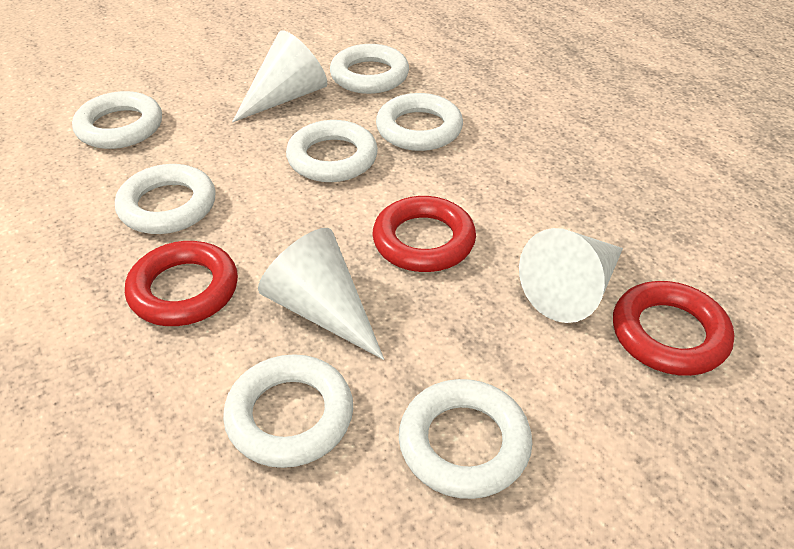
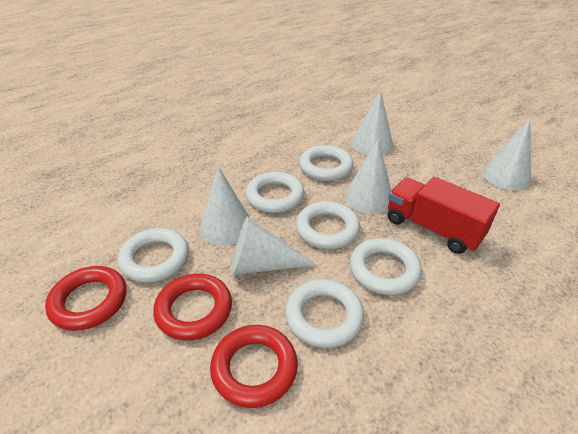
red truck: 0 -> 1
white cone: 3 -> 5
white ring: 7 -> 6

